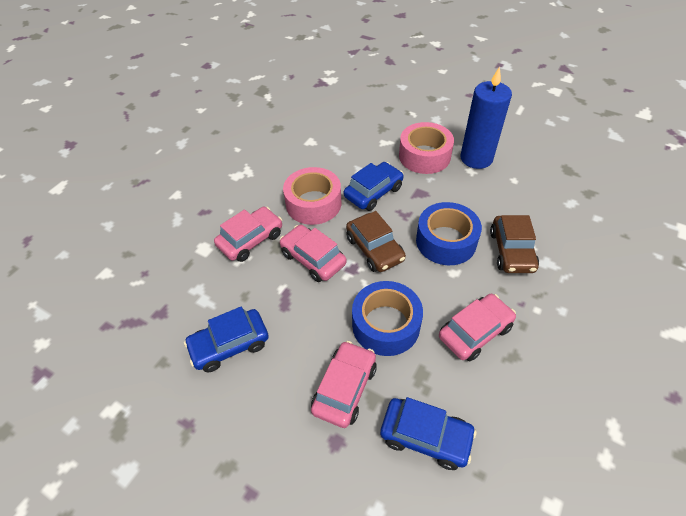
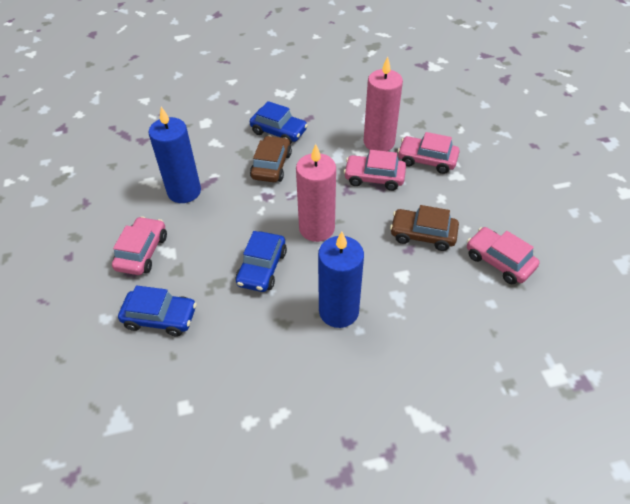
blue candle: 1 -> 2
blue tape: 2 -> 0
pink candle: 0 -> 2
pink tape: 2 -> 0

